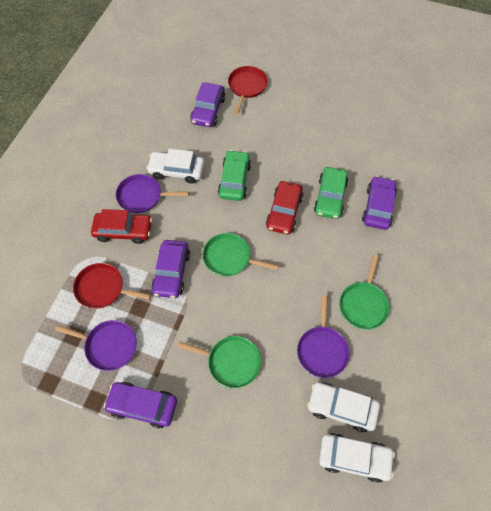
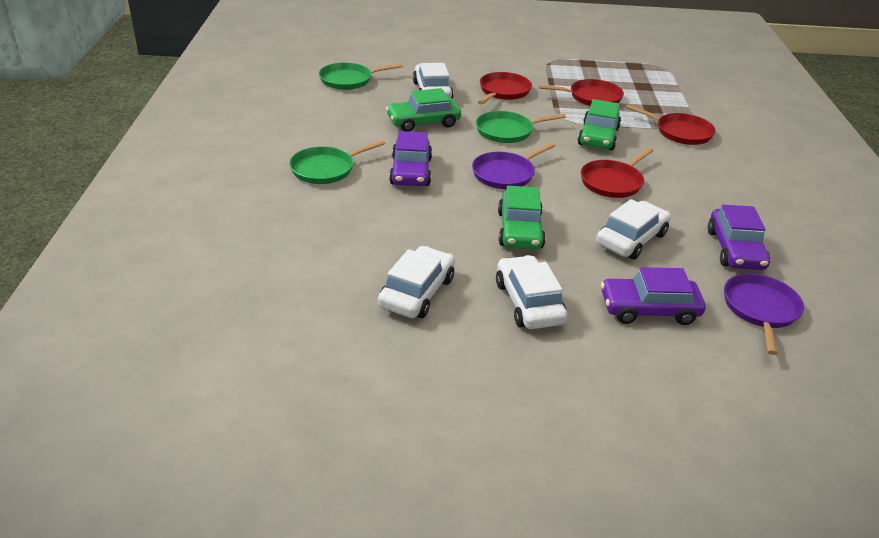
green car: 2 -> 3
purple car: 4 -> 3
purple pan: 3 -> 2
red car: 2 -> 0
red pan: 2 -> 4
white car: 3 -> 4

